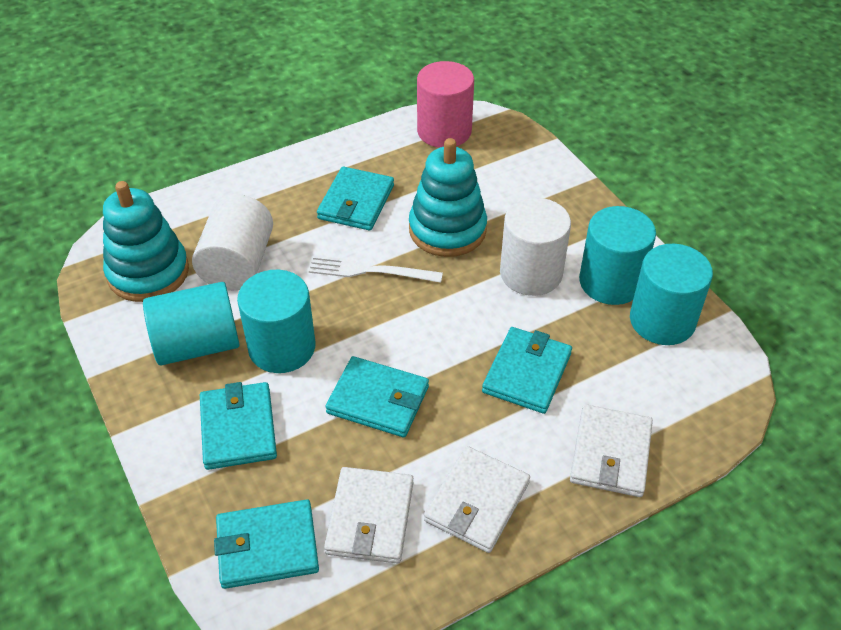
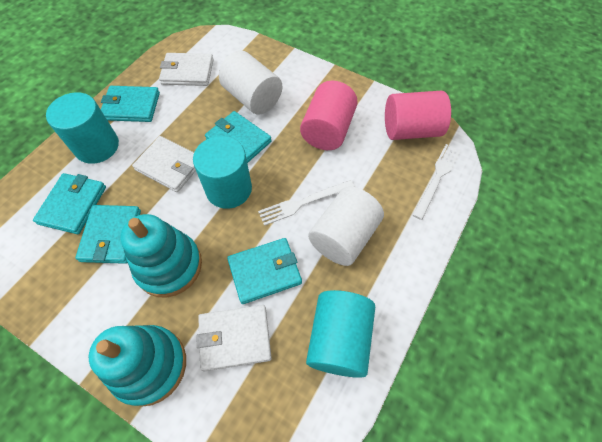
pink cylinder: 1 -> 2
turquoise cylinder: 4 -> 3
white fork: 1 -> 2

